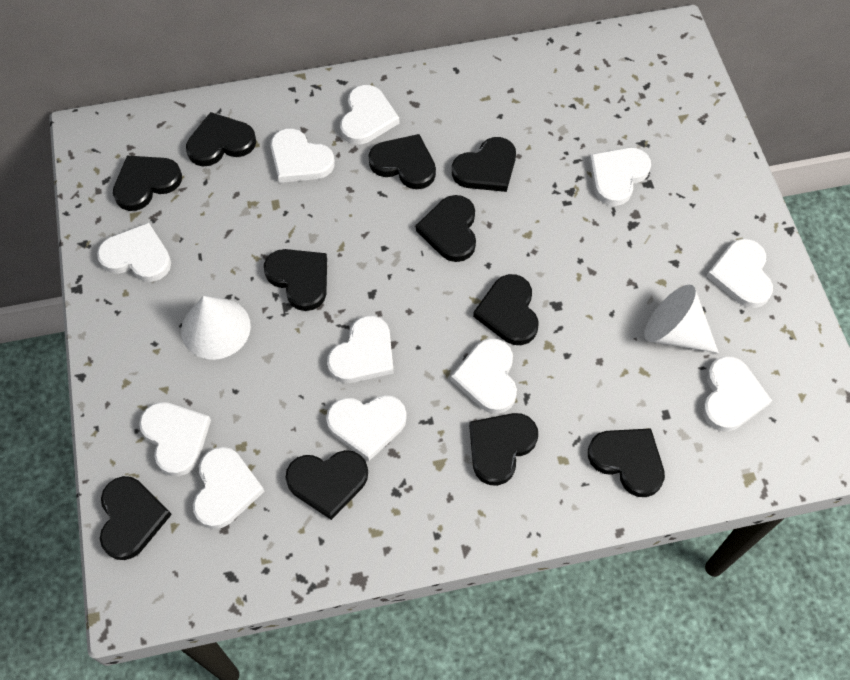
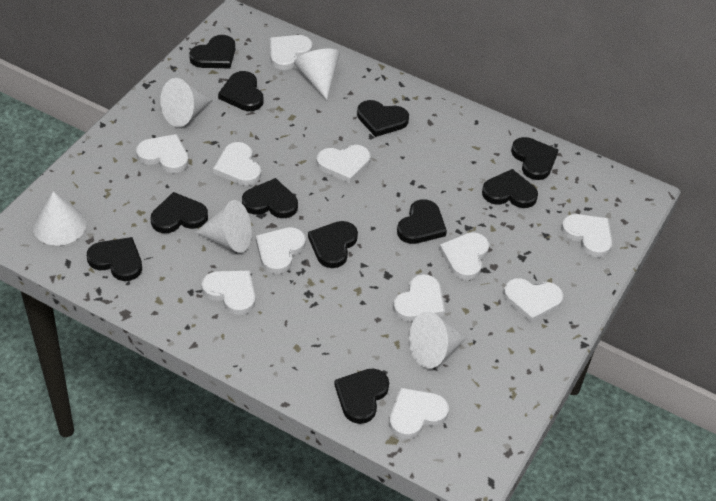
white cone: 2 -> 5

